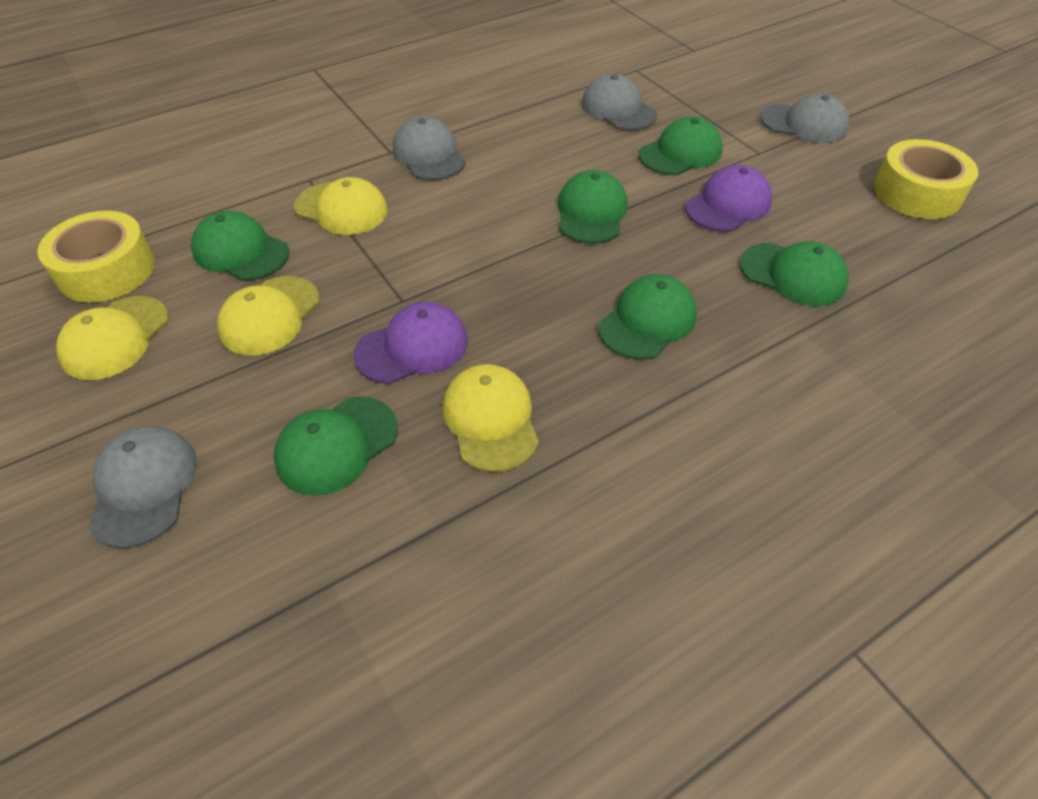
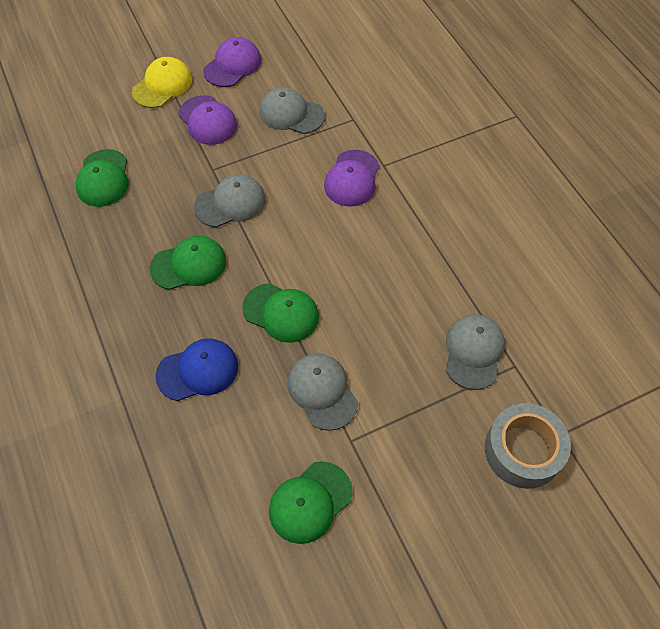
blue cap: 0 -> 1
green cap: 6 -> 4
grey tape: 0 -> 1
purple cap: 2 -> 3
yellow cap: 4 -> 1
yellow tape: 2 -> 0

